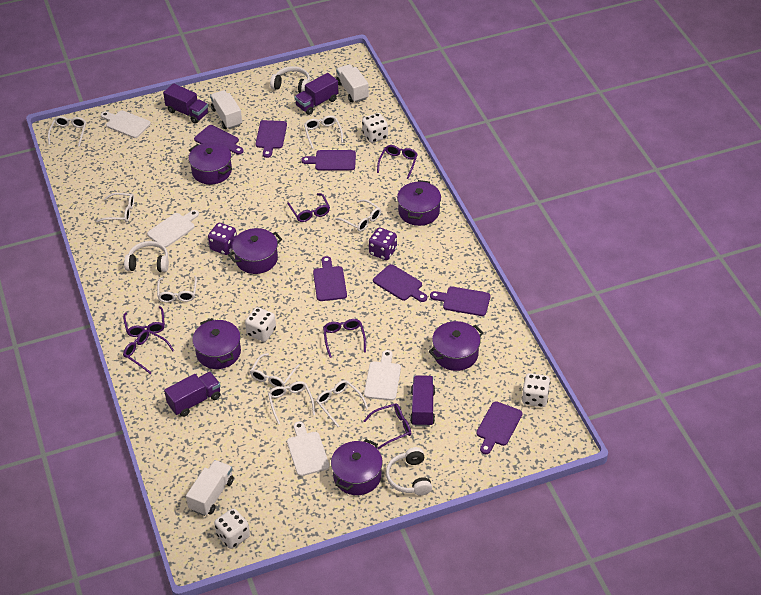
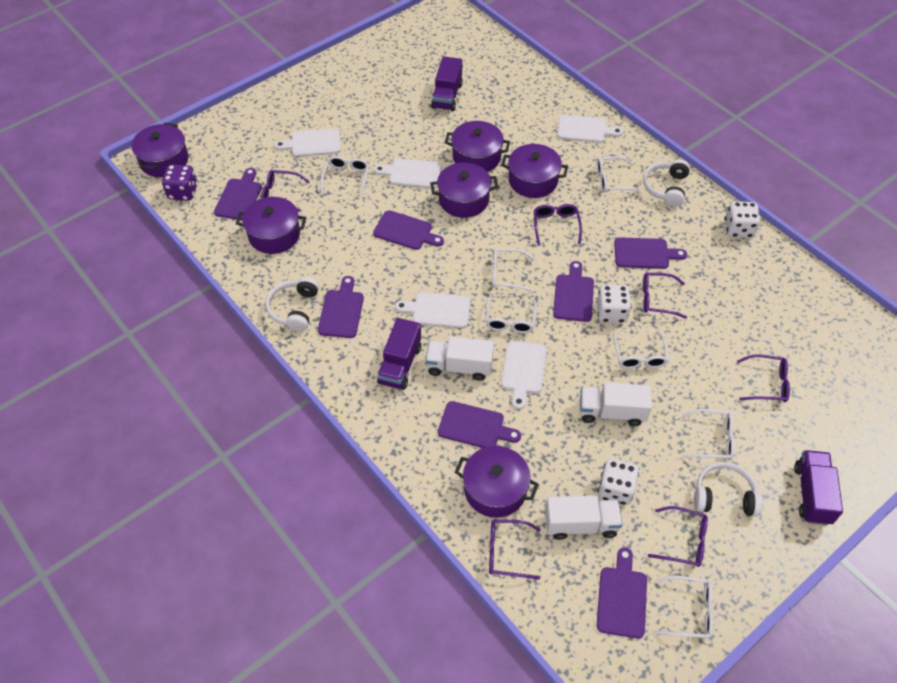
purple dice: 2 -> 1
purple truck: 4 -> 3
white cutting board: 4 -> 5
white dice: 4 -> 3
white glasses: 8 -> 7

